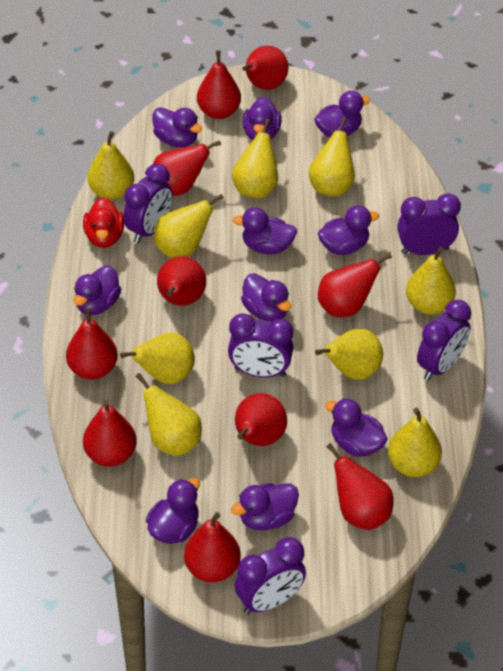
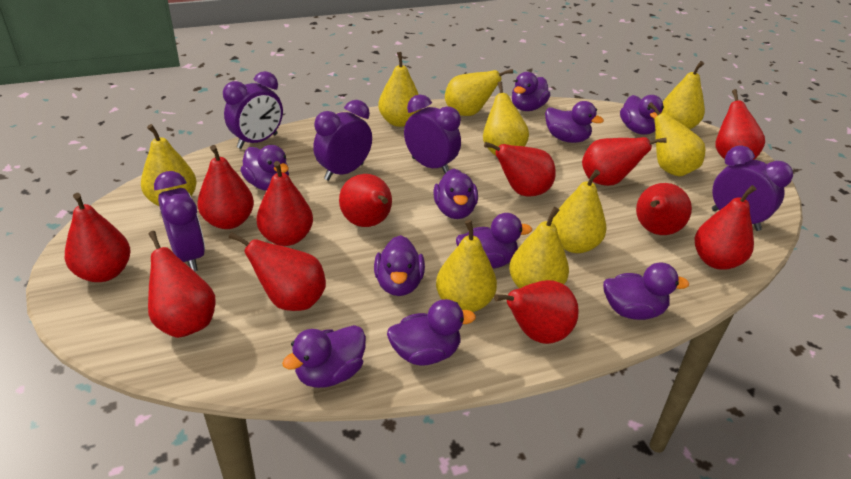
red duck: 1 -> 0
red pear: 10 -> 12

